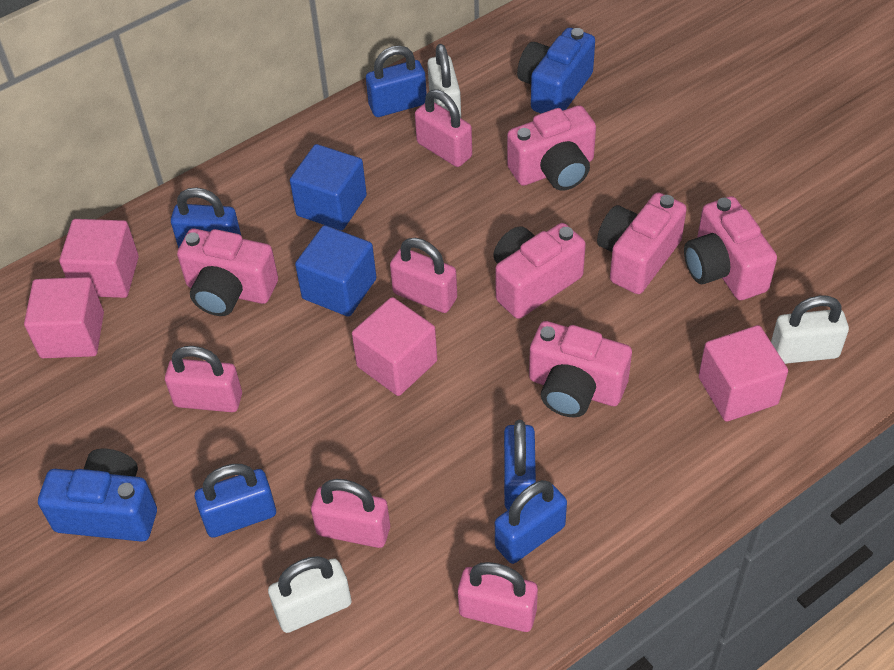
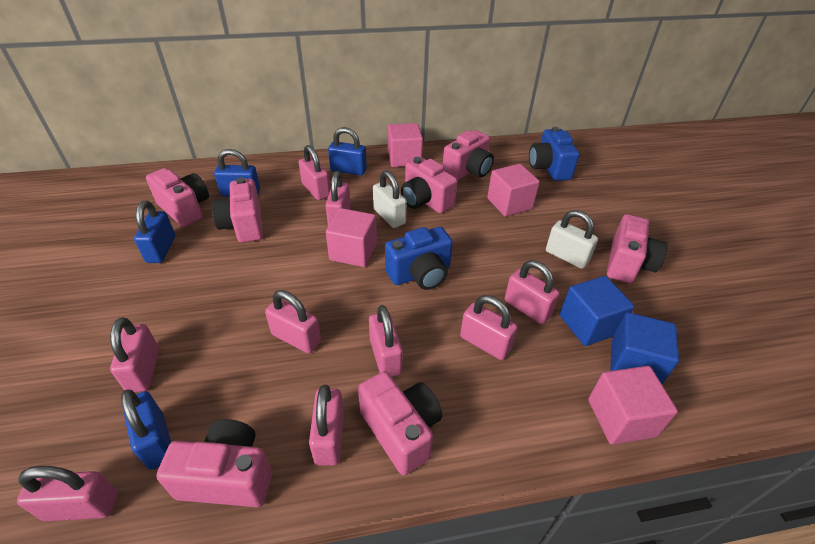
blue padlock: 5 -> 4
pink camera: 6 -> 7
pink padlock: 5 -> 9
white padlock: 3 -> 2

